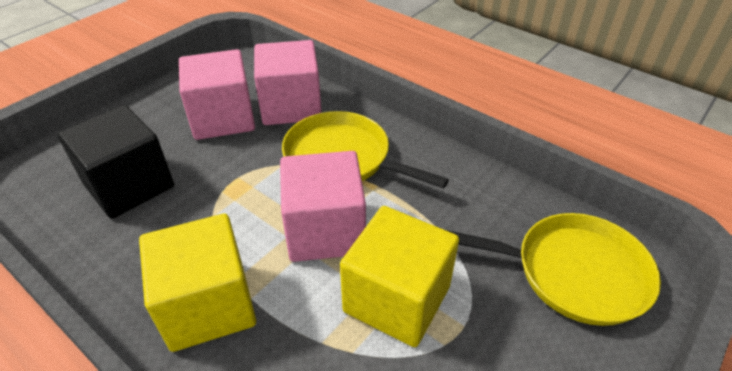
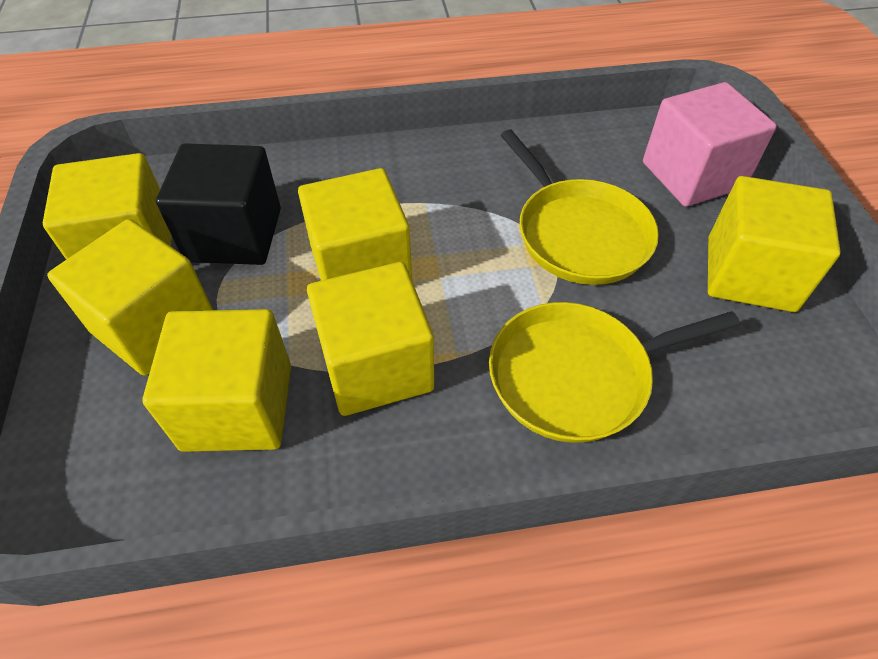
pink cube: 3 -> 1
yellow cube: 2 -> 6

